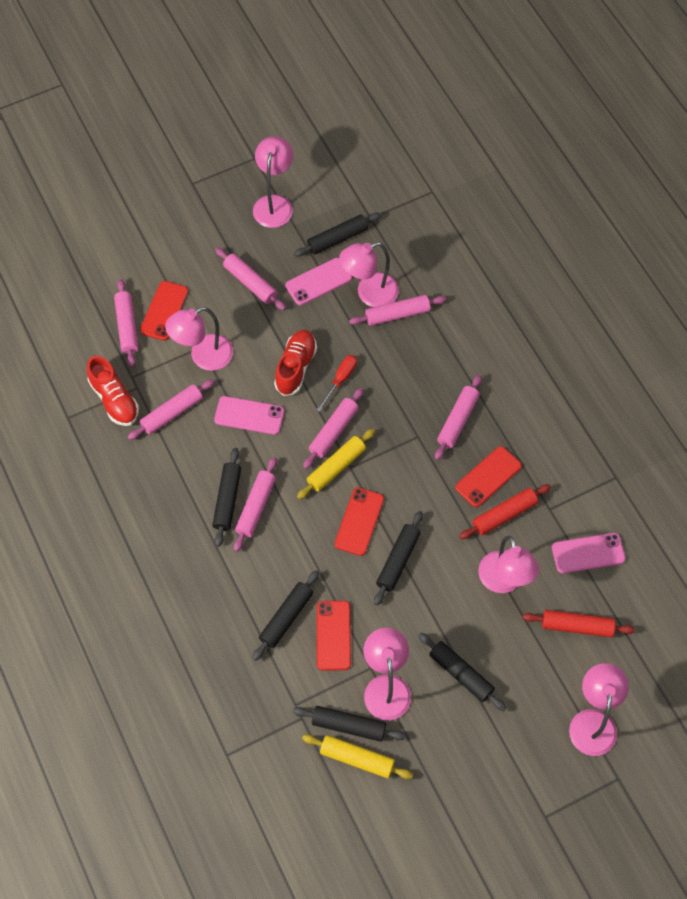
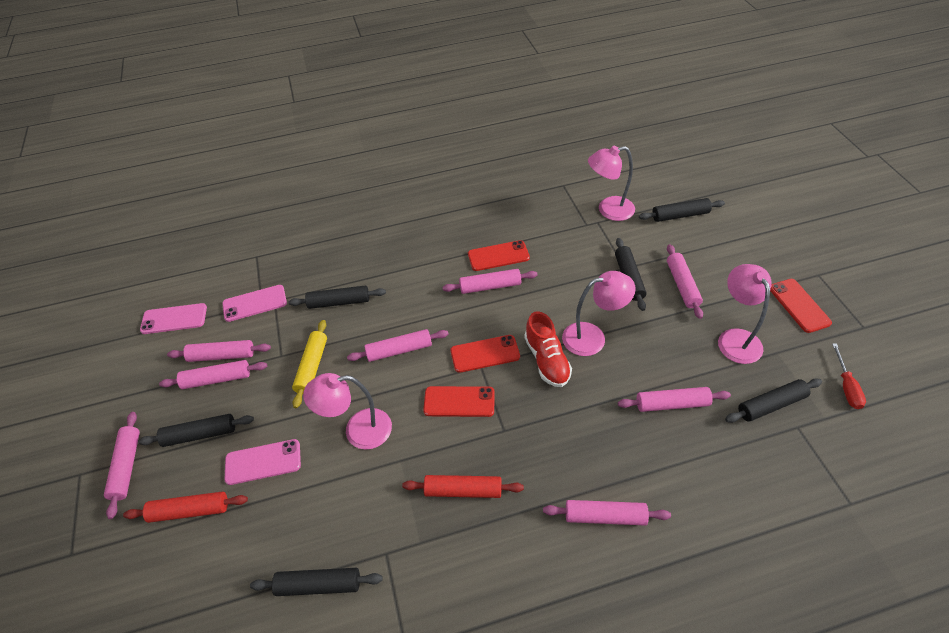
pink lamp: 6 -> 4
pink rolling pin: 7 -> 8
red shoe: 2 -> 1
yellow rolling pin: 2 -> 1

